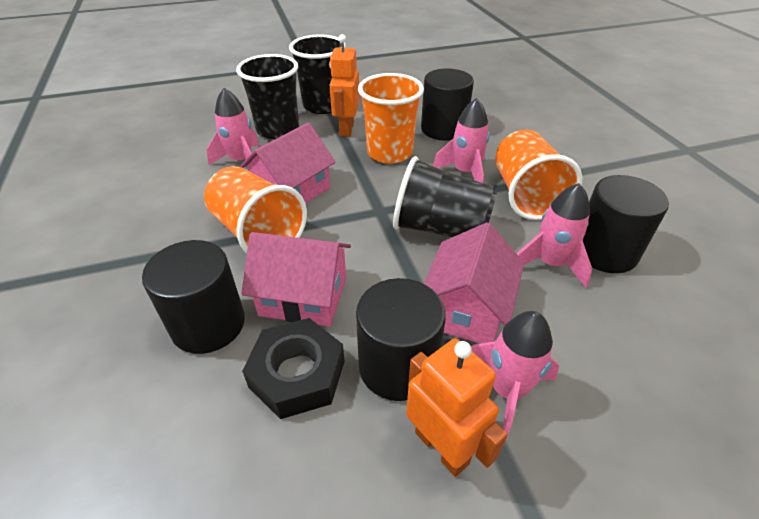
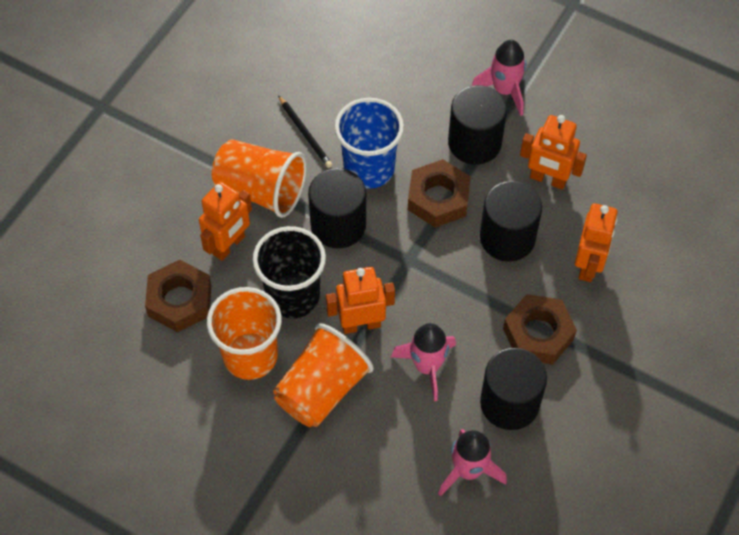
black cup: 3 -> 1
black nut: 1 -> 0
black pencil: 0 -> 1
blue cup: 0 -> 1
brown nut: 0 -> 3
orange robot: 2 -> 4
pink house: 3 -> 0
pink rocket: 4 -> 3

